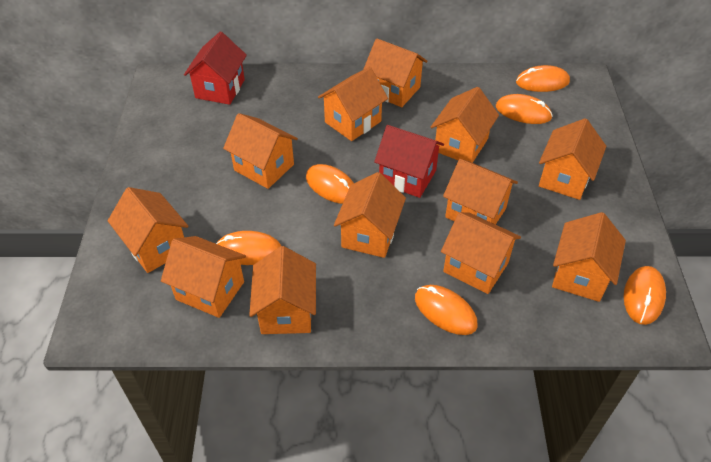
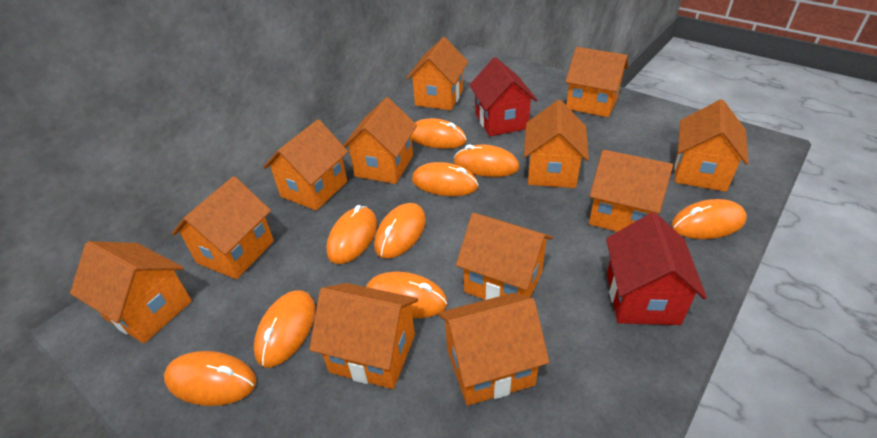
orange mouse: 6 -> 9

